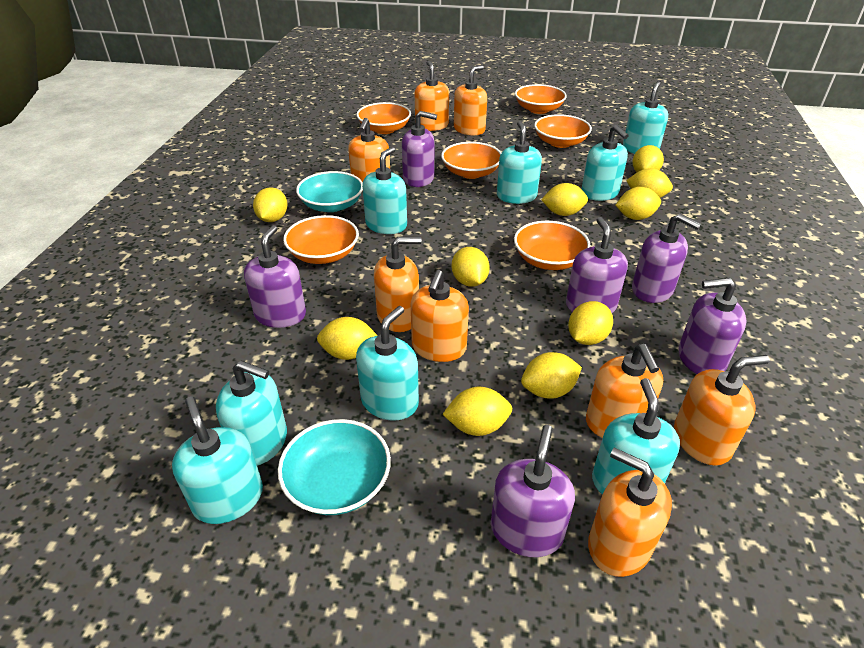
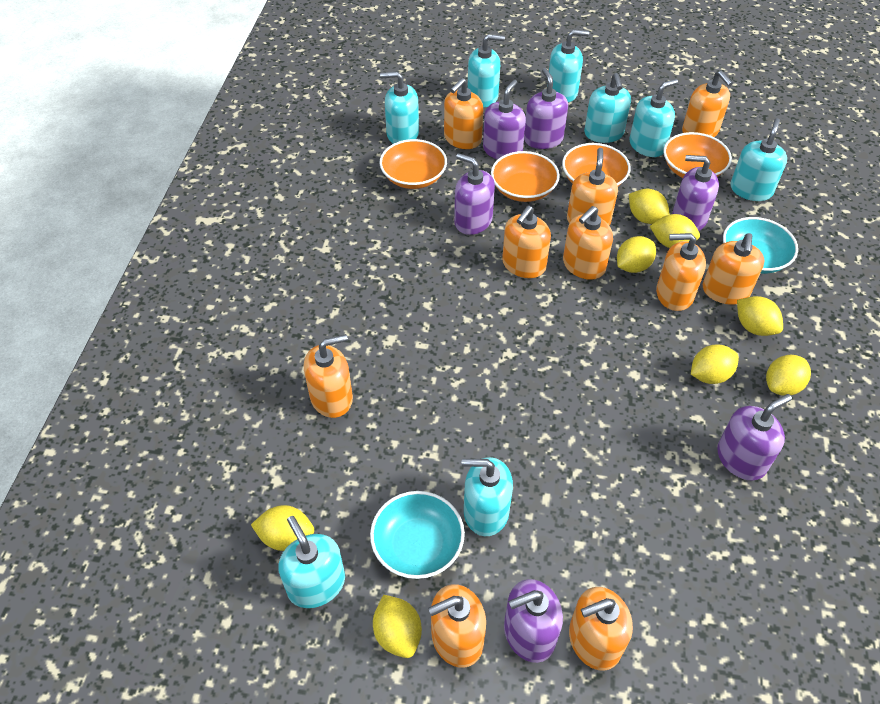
orange bowl: 6 -> 4
orange soap dispenser: 8 -> 10
yellow lemon: 10 -> 8

